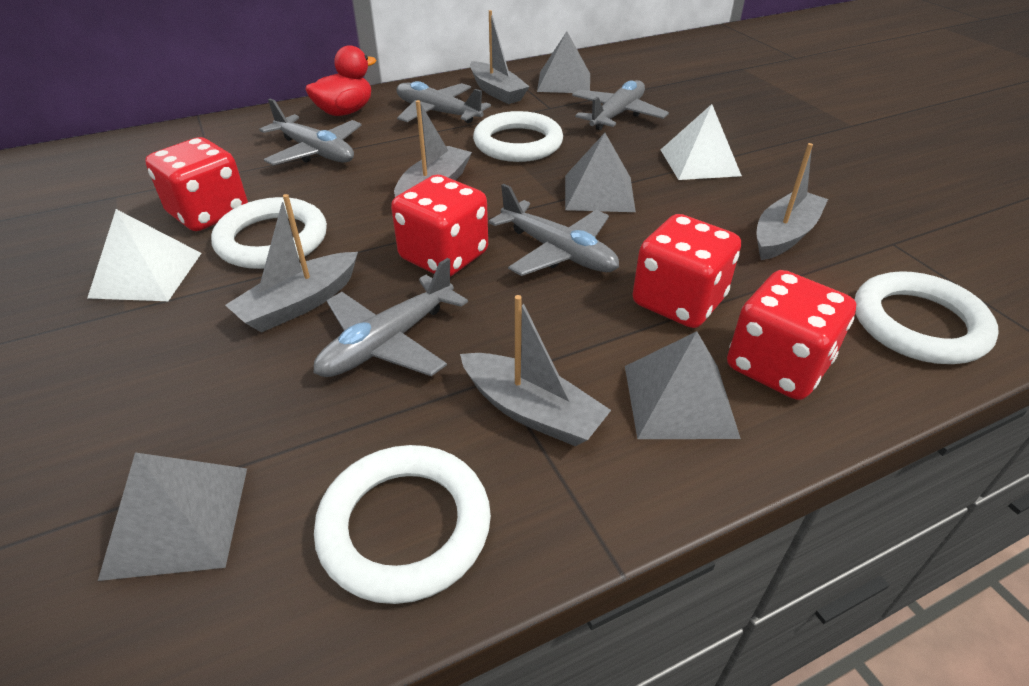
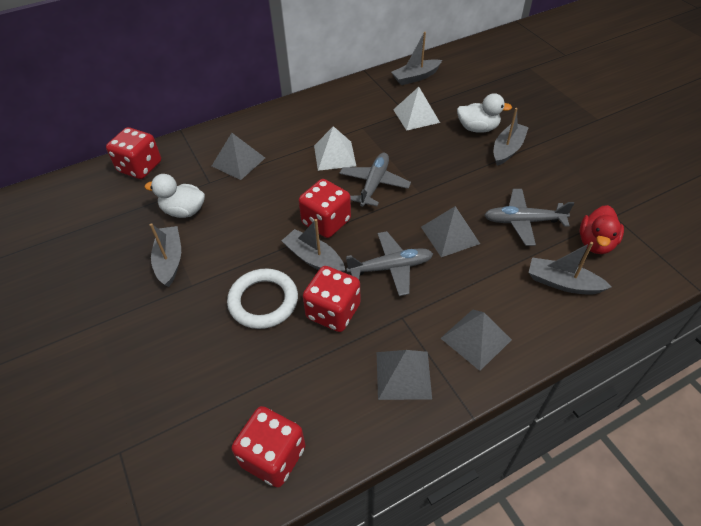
grey plane: 5 -> 3
white duck: 0 -> 2
white ring: 4 -> 1

